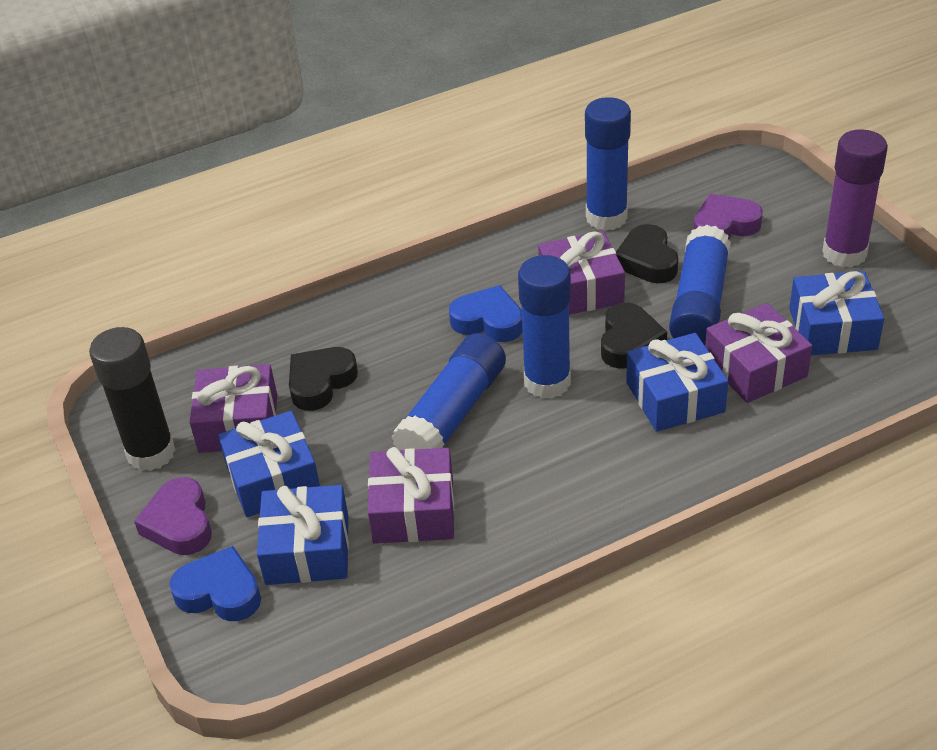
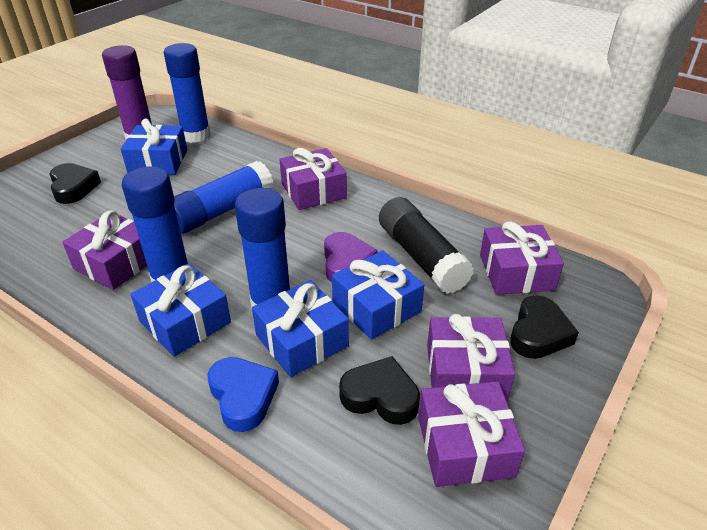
blue heart: 2 -> 1
purple gift: 4 -> 5
purple heart: 2 -> 1

